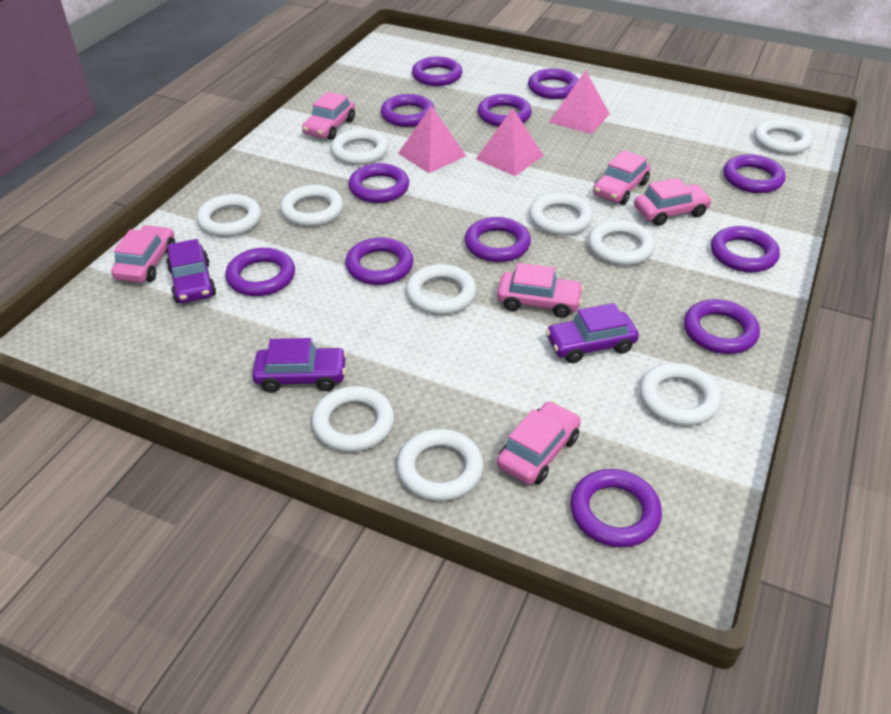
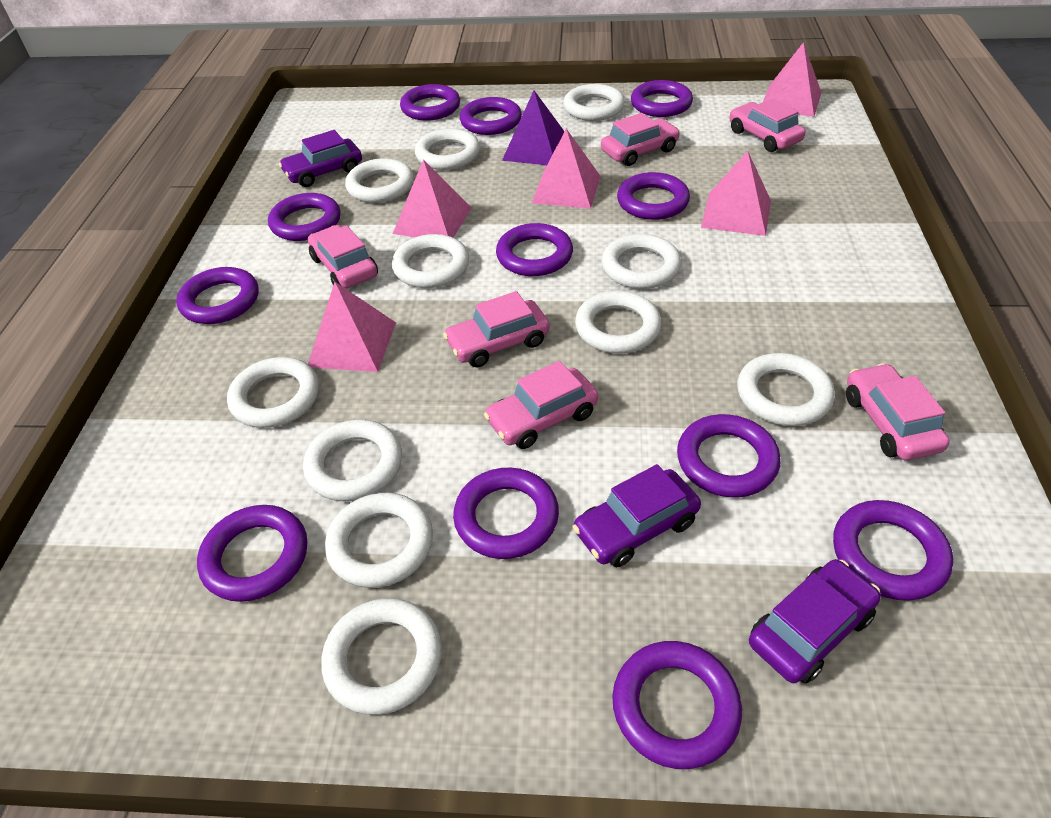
pink pyramid: 3 -> 5
purple pyramid: 0 -> 1
white ring: 10 -> 11

